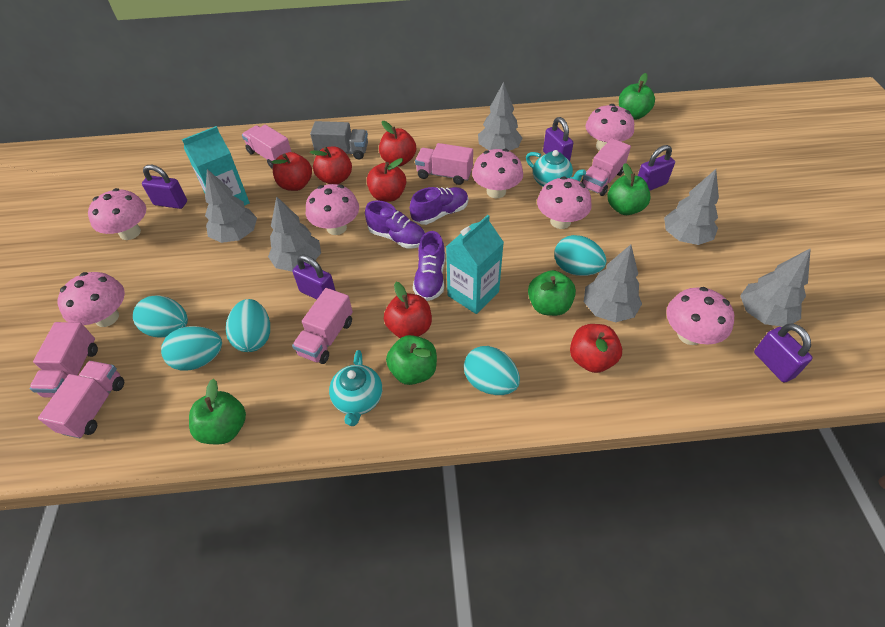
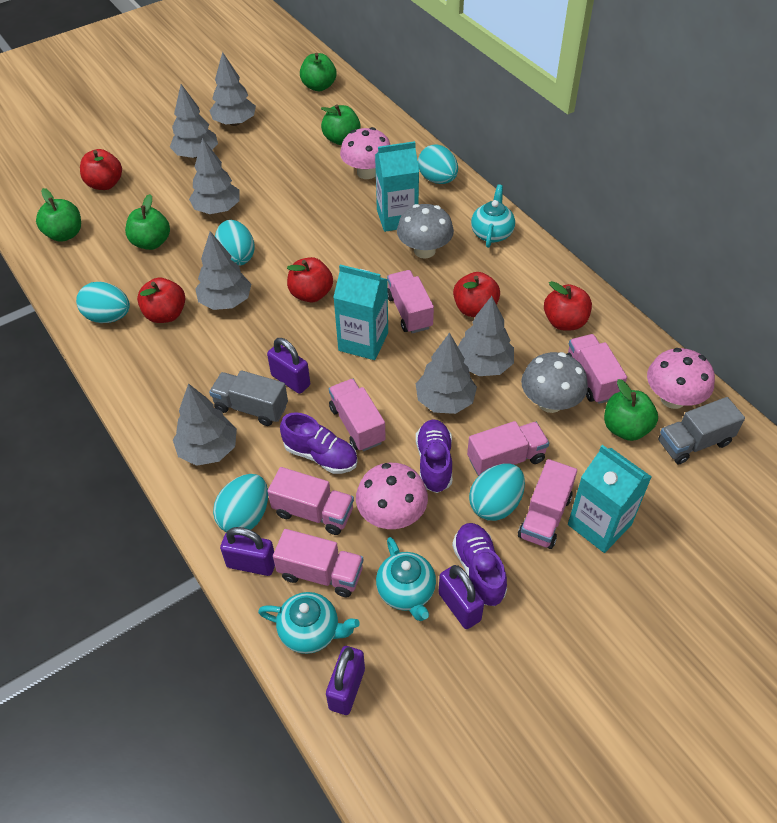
grey mushroom: 0 -> 2
grey tree: 6 -> 7
grey truck: 1 -> 2
pink mushroom: 7 -> 3
pink truck: 6 -> 7
purple padlock: 5 -> 4
red apple: 6 -> 5
turquoise carton: 2 -> 3
turquoise teapot: 2 -> 3

